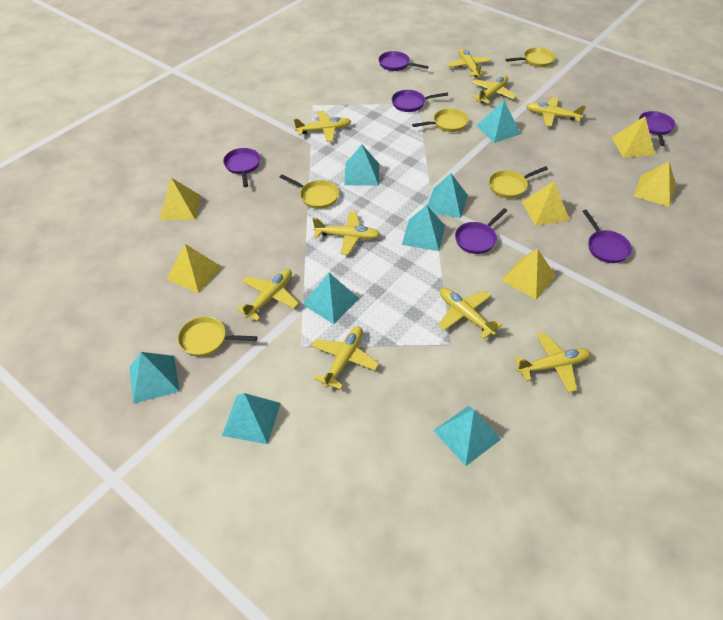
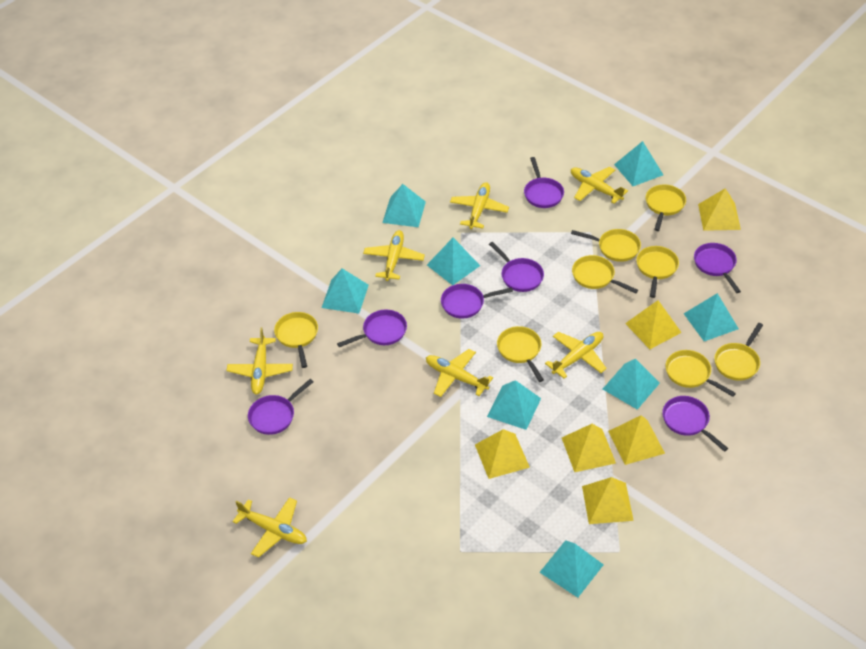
purple pan: 6 -> 7
yellow pan: 5 -> 8
yellow plane: 9 -> 7

